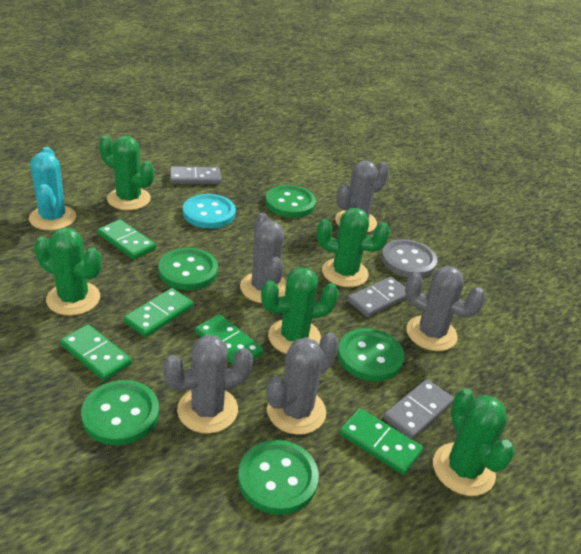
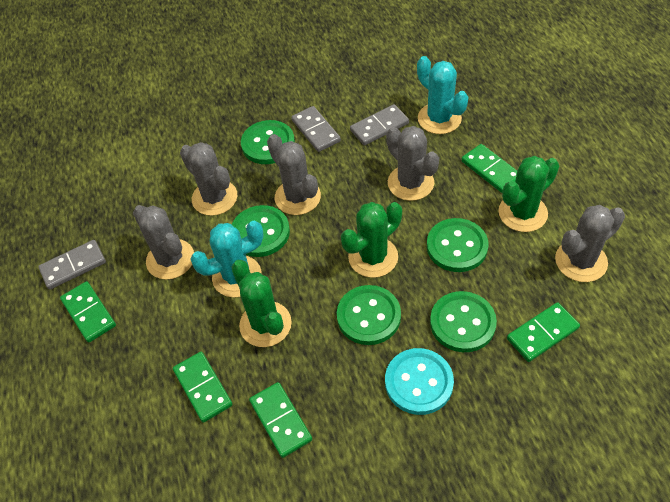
green cactus: 5 -> 3
grey button: 1 -> 0
turquoise cactus: 1 -> 2

